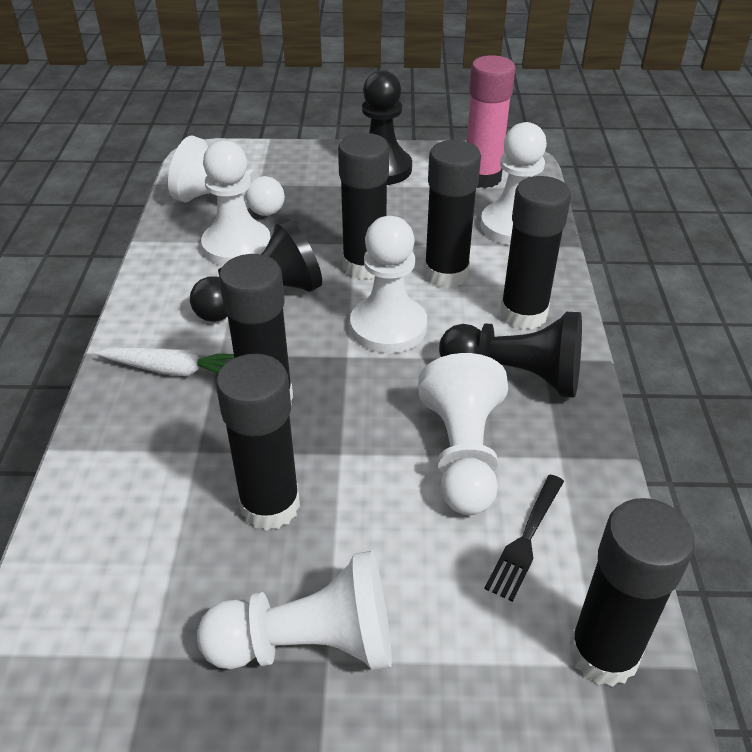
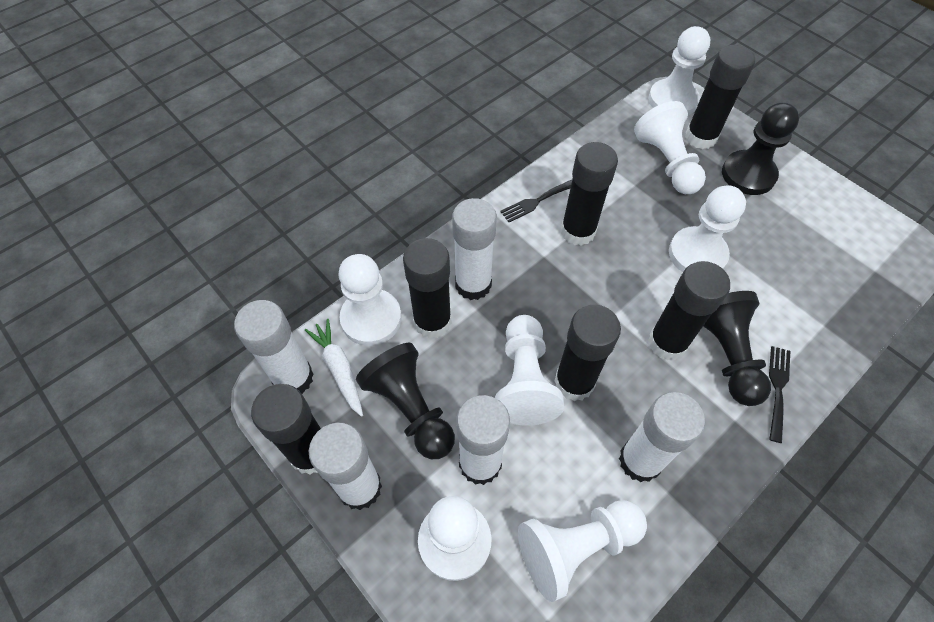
black fork: 1 -> 2
pink glue stick: 1 -> 0
white glue stick: 0 -> 5
white pawn: 6 -> 7

